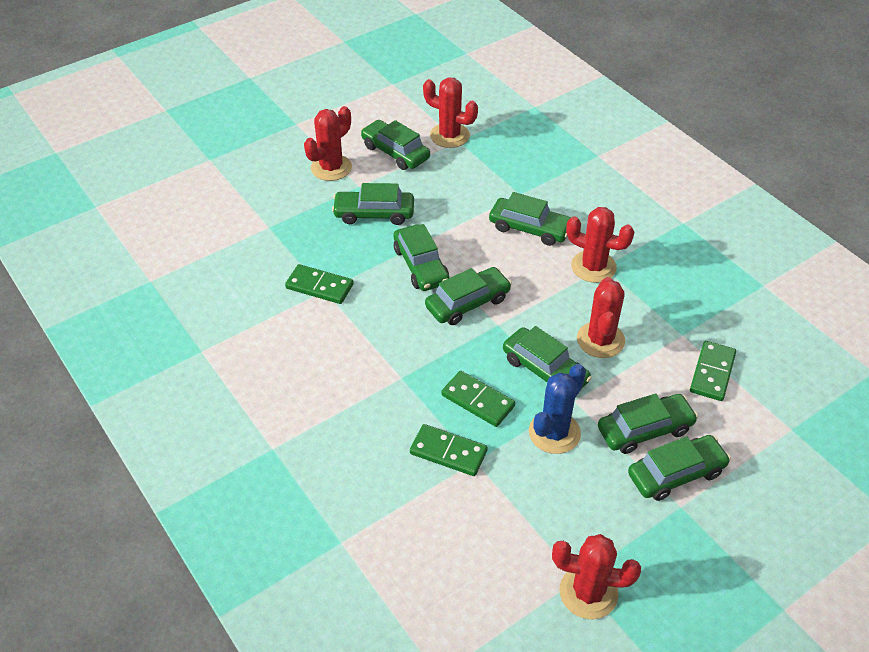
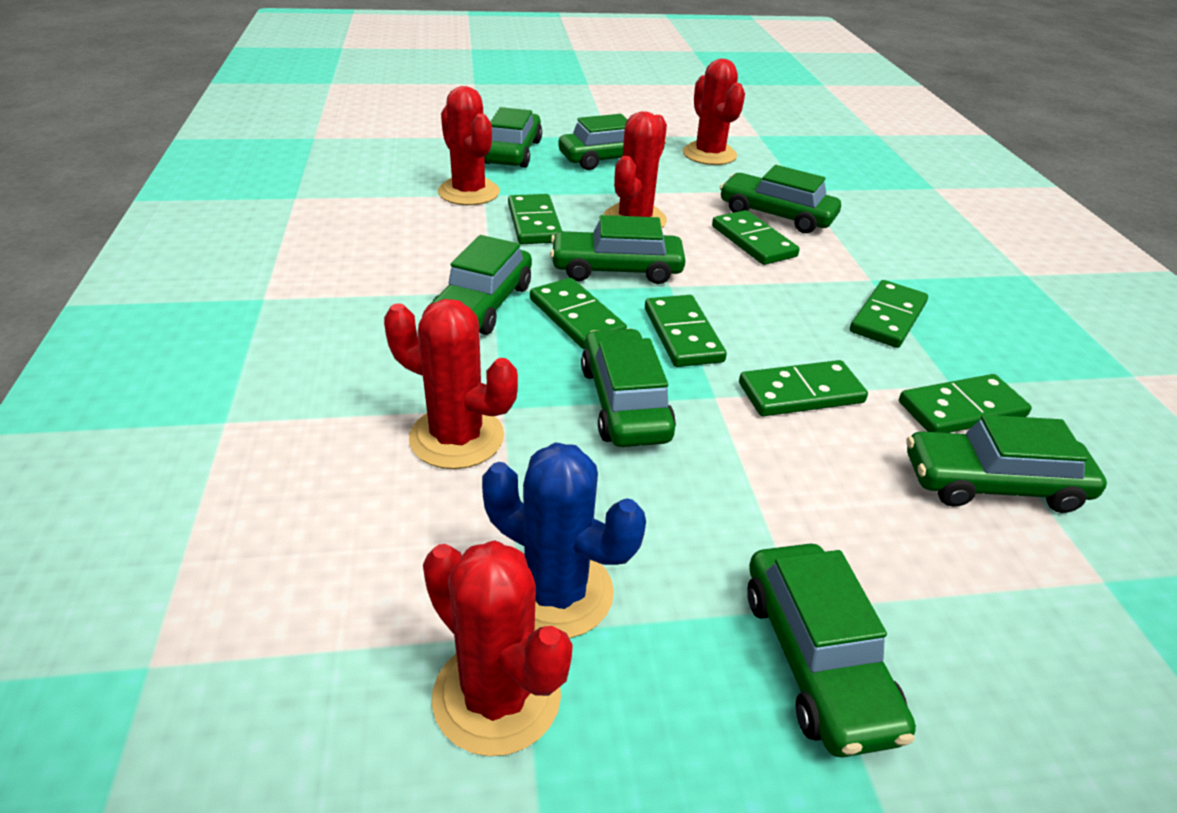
green domino: 4 -> 7

